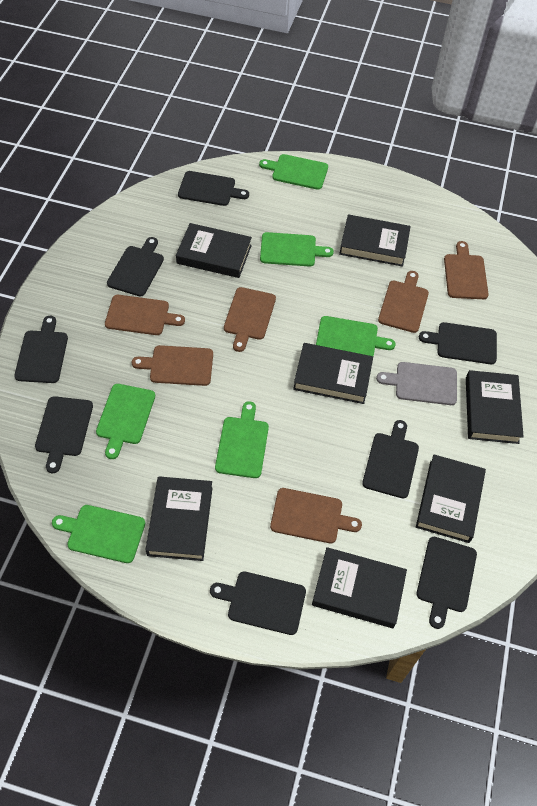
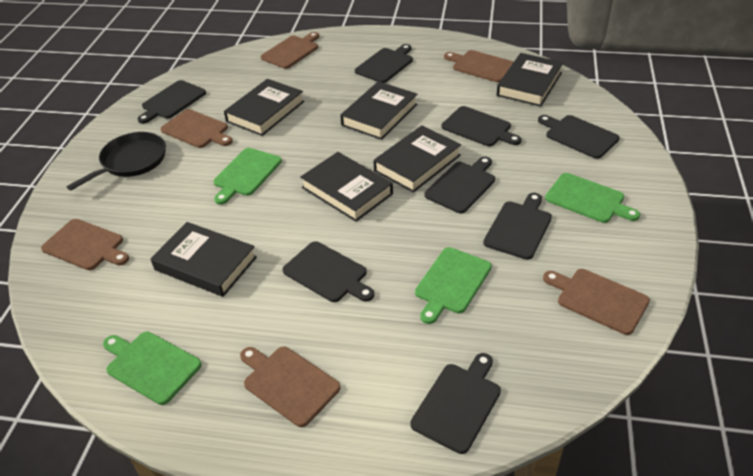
black book: 7 -> 6
black pan: 0 -> 1
green cutting board: 6 -> 4
grey cutting board: 1 -> 0

